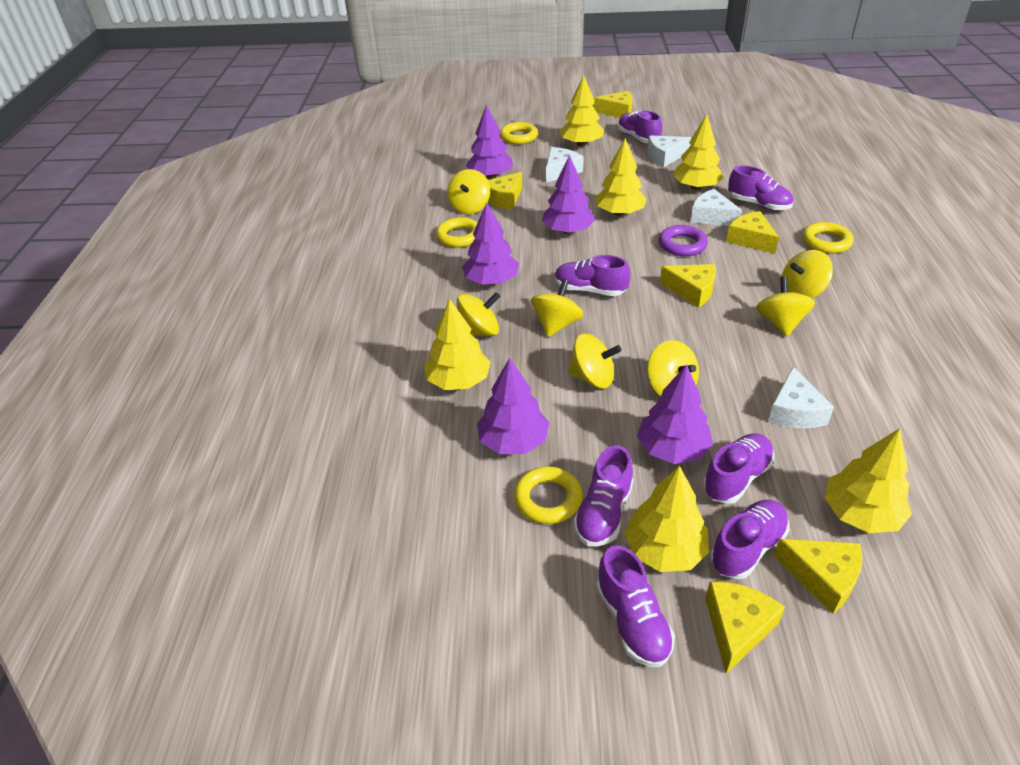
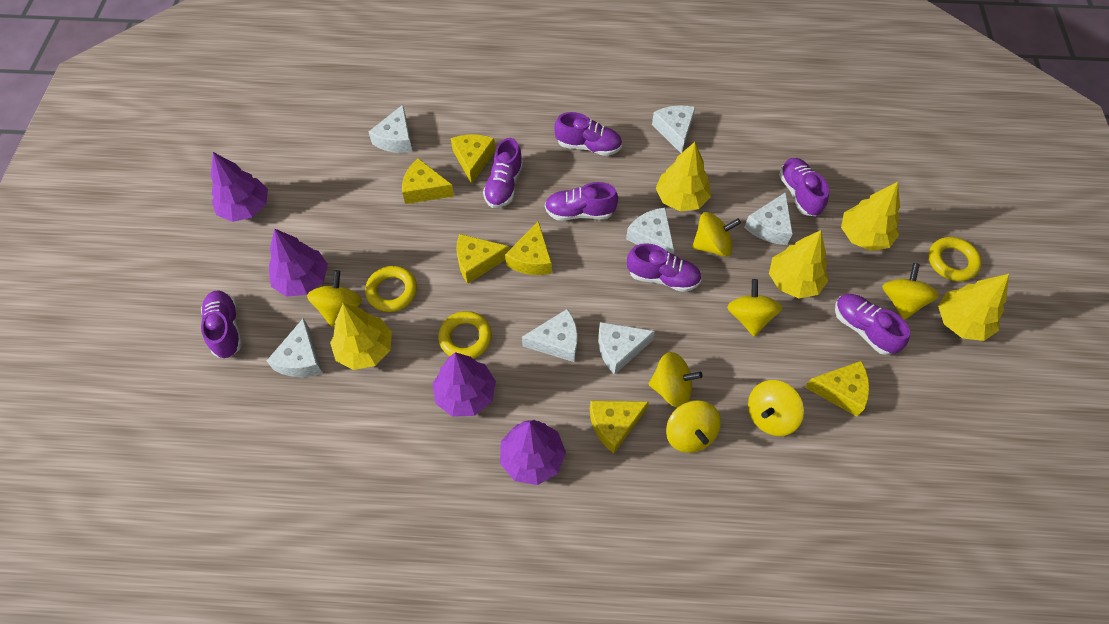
purple ring: 1 -> 0
purple tree: 5 -> 4
white cheese: 4 -> 7
yellow ring: 4 -> 3
yellow tree: 6 -> 5

